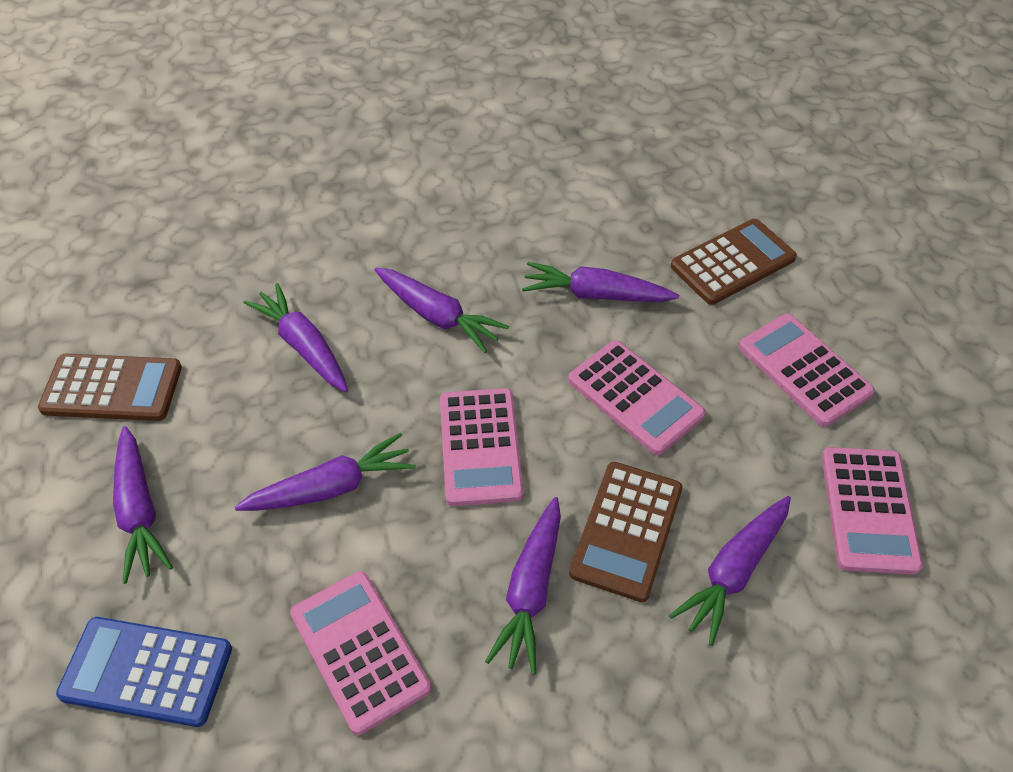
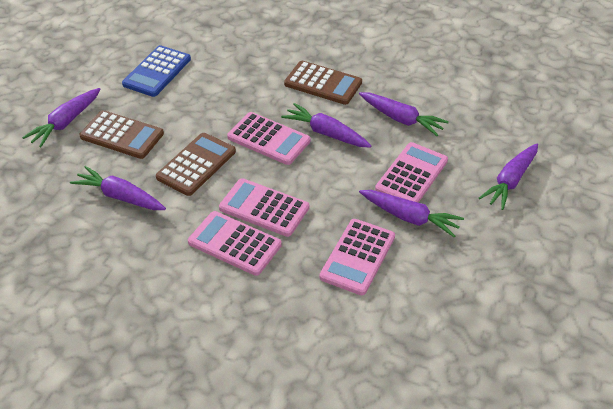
purple carrot: 7 -> 6

